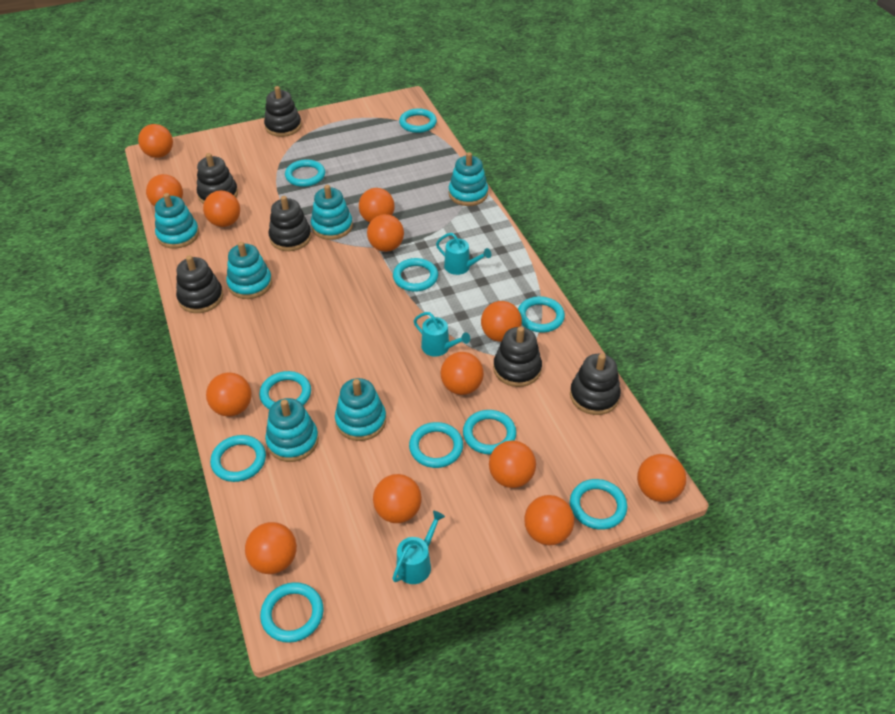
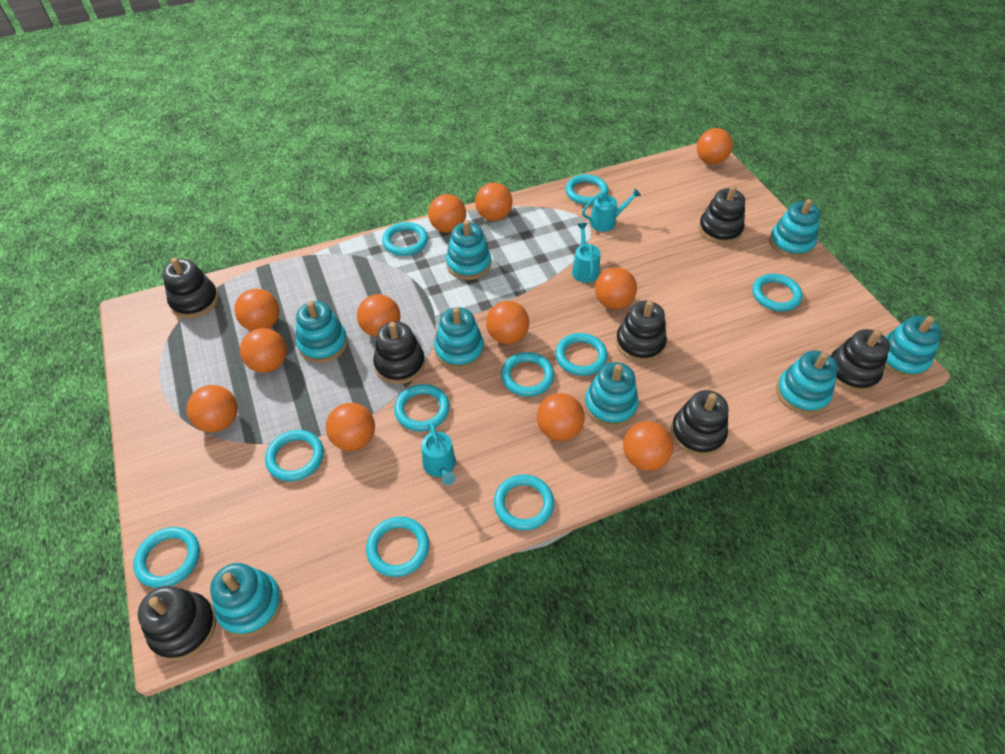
black stacking toy: 6 -> 7
orange ball: 13 -> 12
turquoise stacking toy: 6 -> 8

